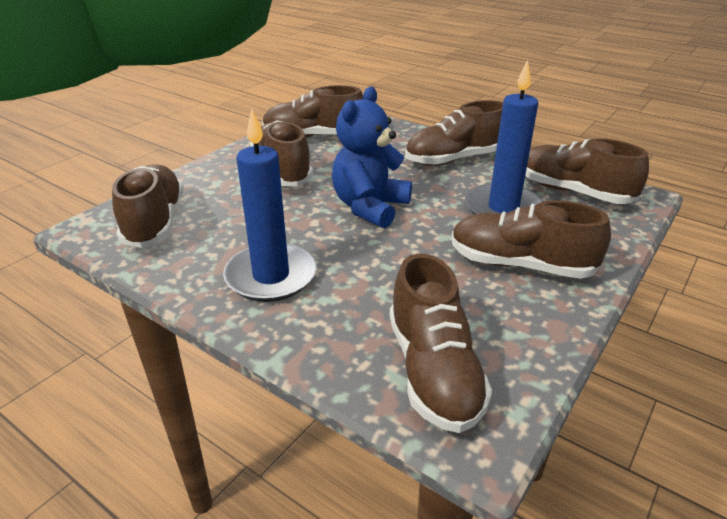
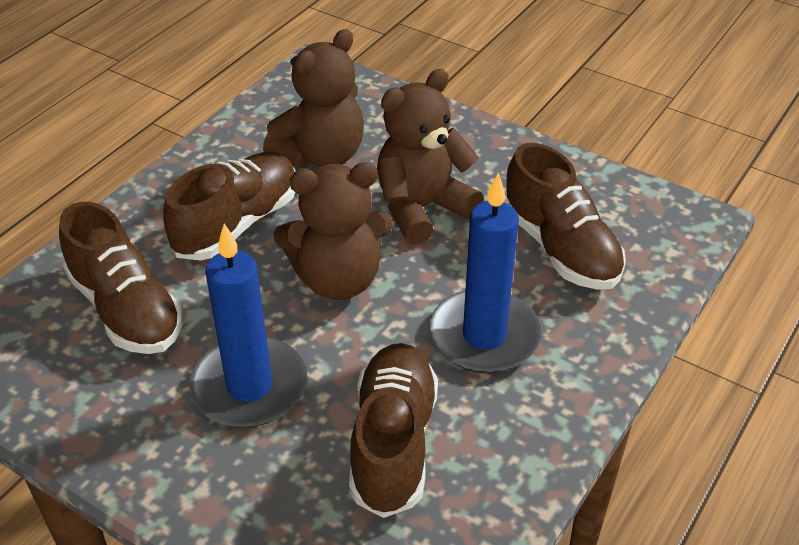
blue teddy bear: 1 -> 0
brown shoe: 7 -> 4
brown teddy bear: 0 -> 3

